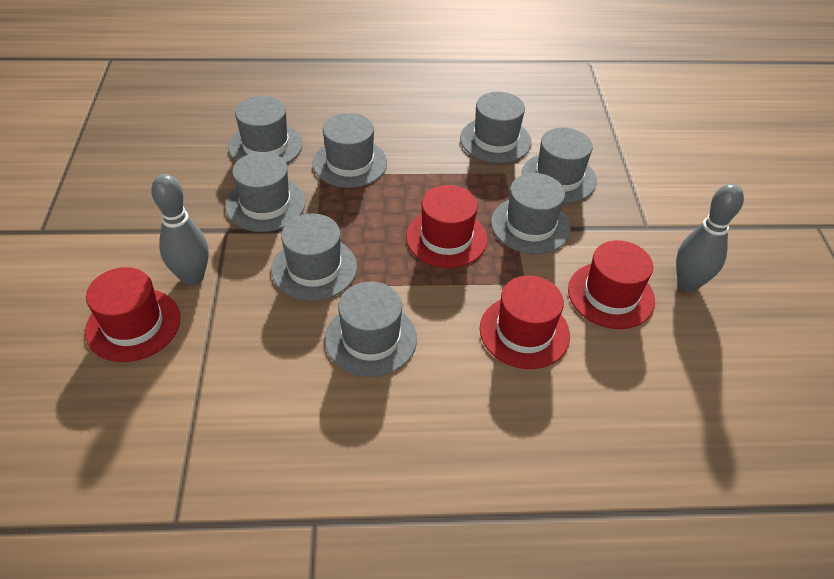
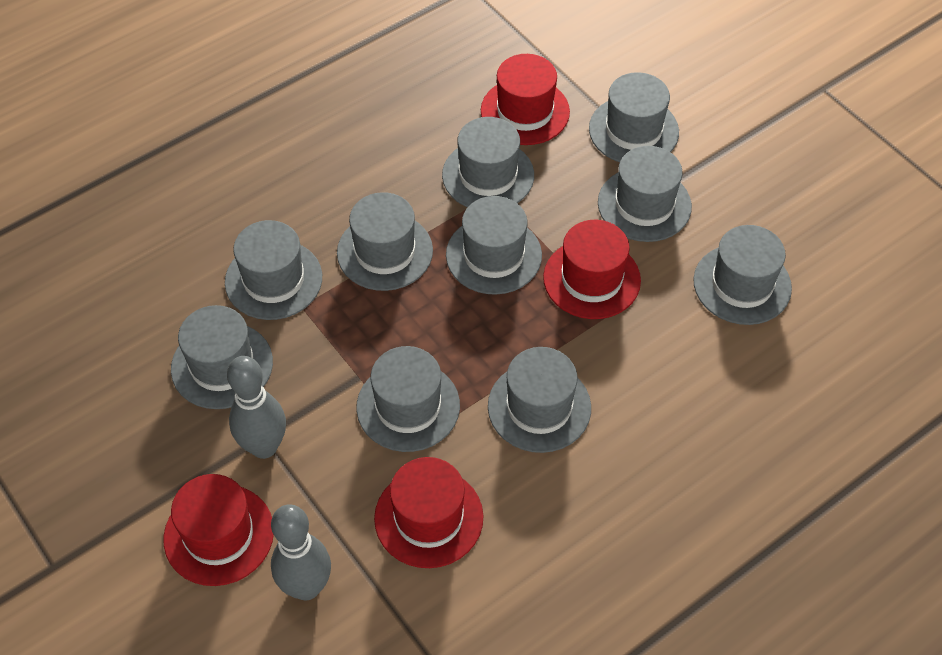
grey hat: 8 -> 10

